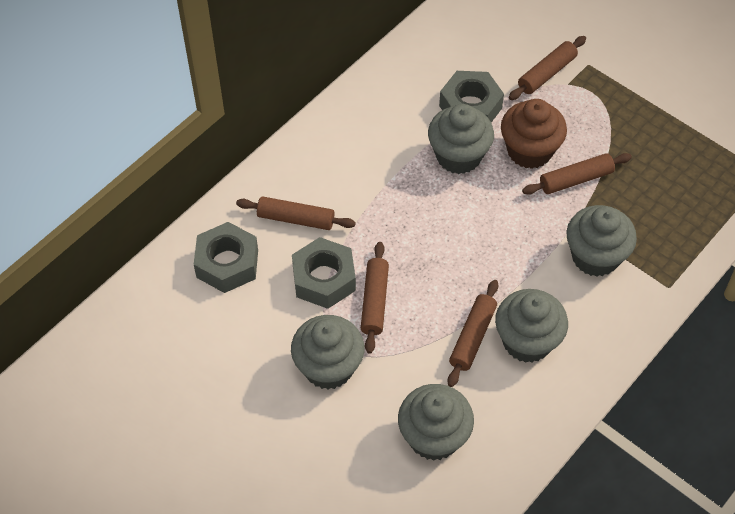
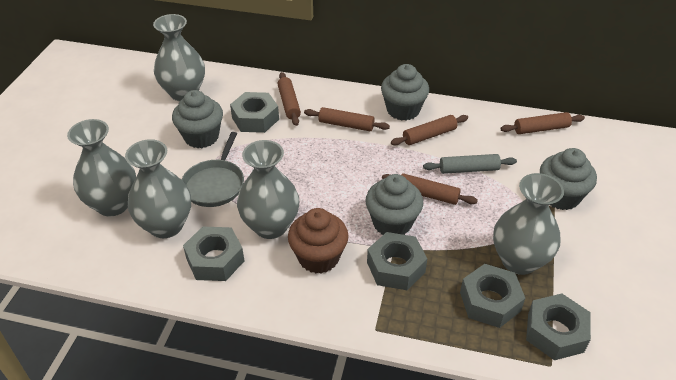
grey cupcake: 5 -> 4
grey nut: 3 -> 5
grey pan: 0 -> 1
grey rolling pin: 0 -> 1
grey vase: 0 -> 5

